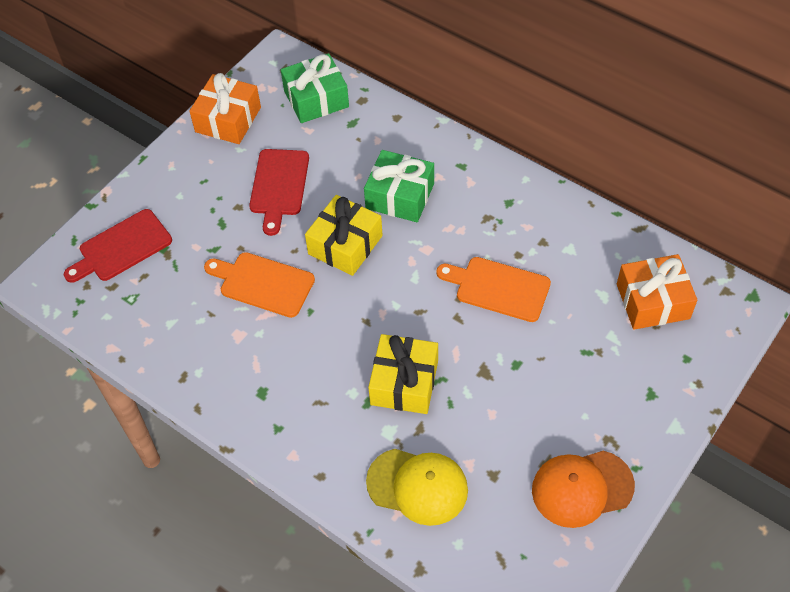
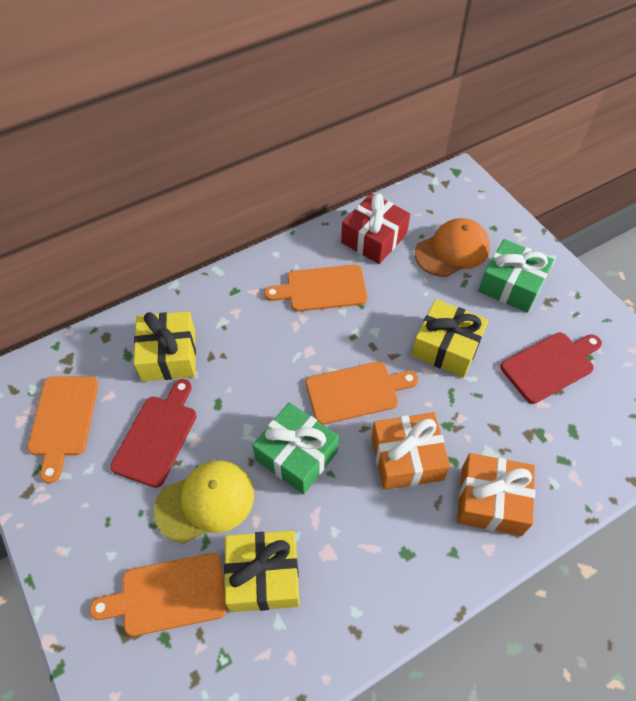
orange cutting board: 2 -> 4
red gift: 0 -> 1
yellow gift: 2 -> 3

